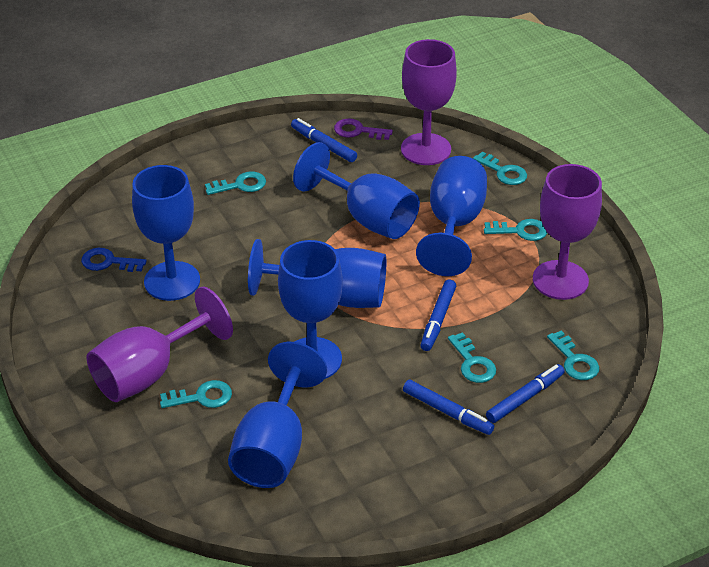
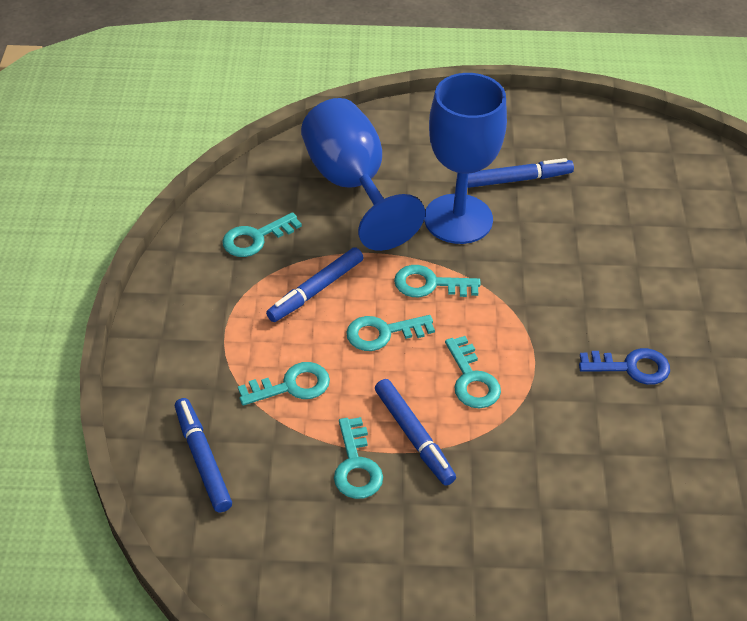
blue goblet: 6 -> 2
purple goblet: 3 -> 0
purple key: 1 -> 0

